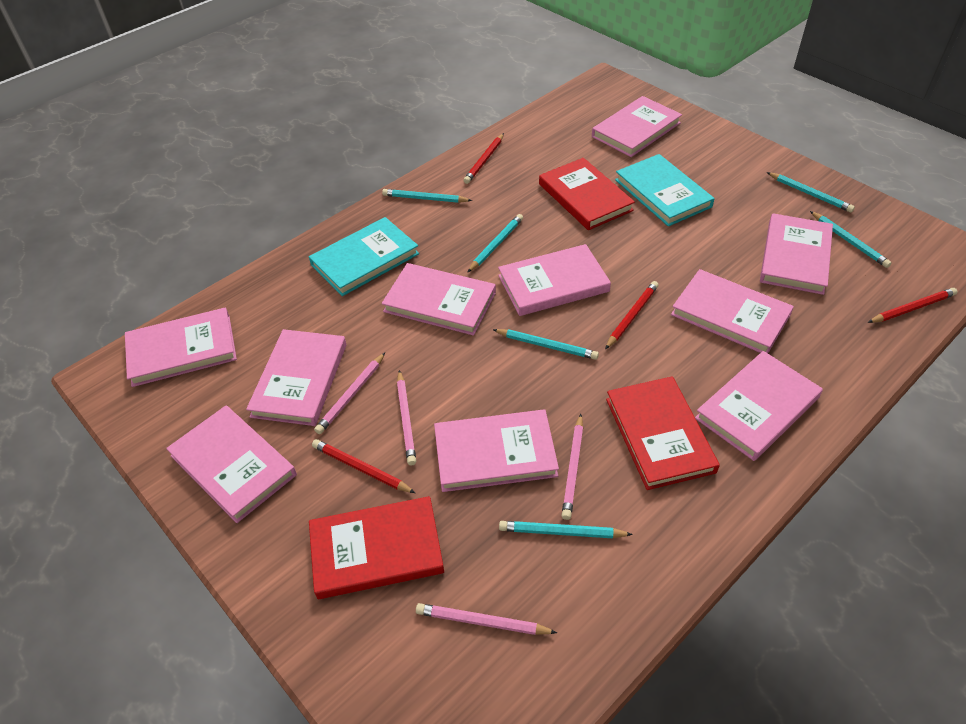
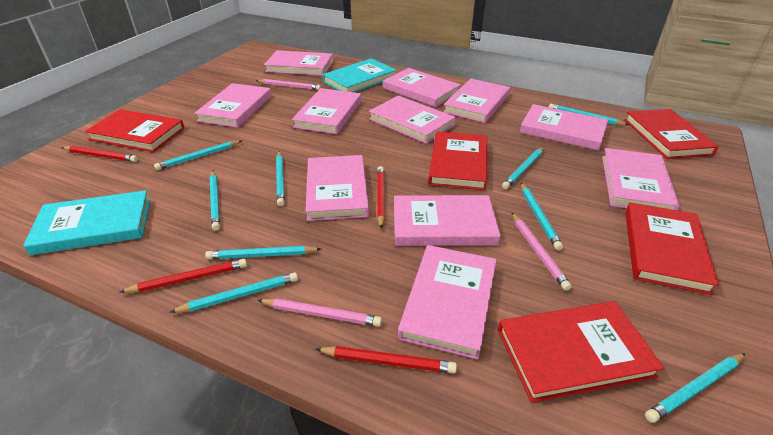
pink book: 10 -> 11
pink pencil: 4 -> 3
red book: 3 -> 5
turquoise pencil: 6 -> 9

